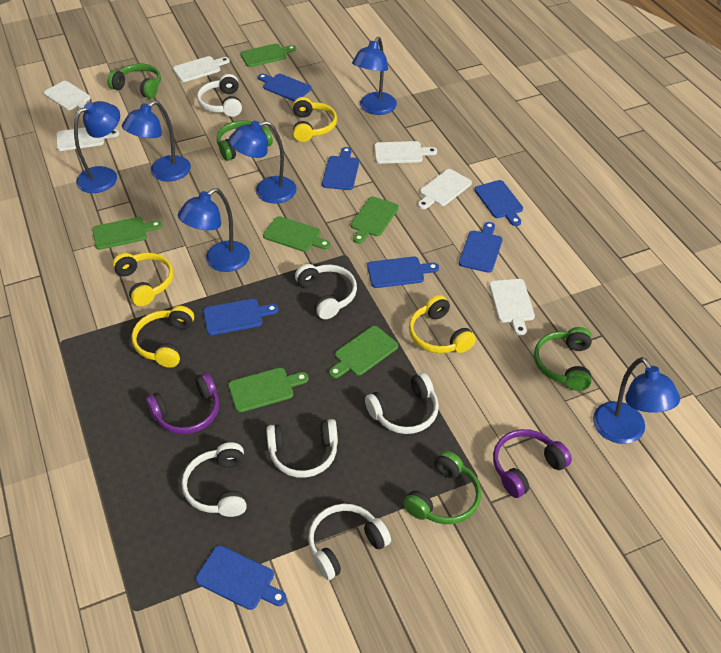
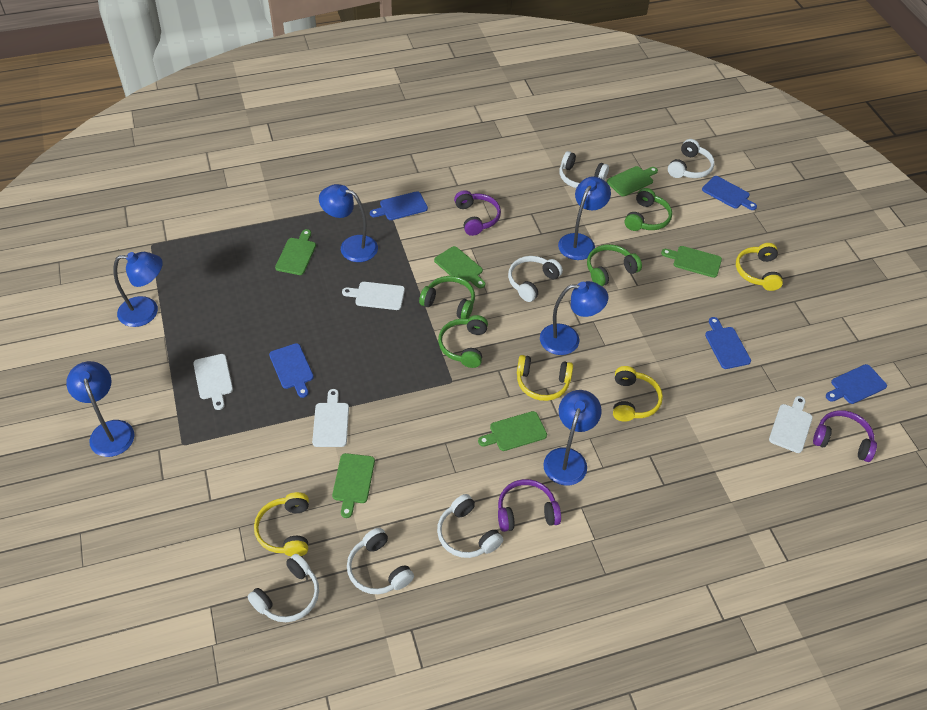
blue cutting board: 7 -> 5
purple headphones: 2 -> 3
white cutting board: 6 -> 4

